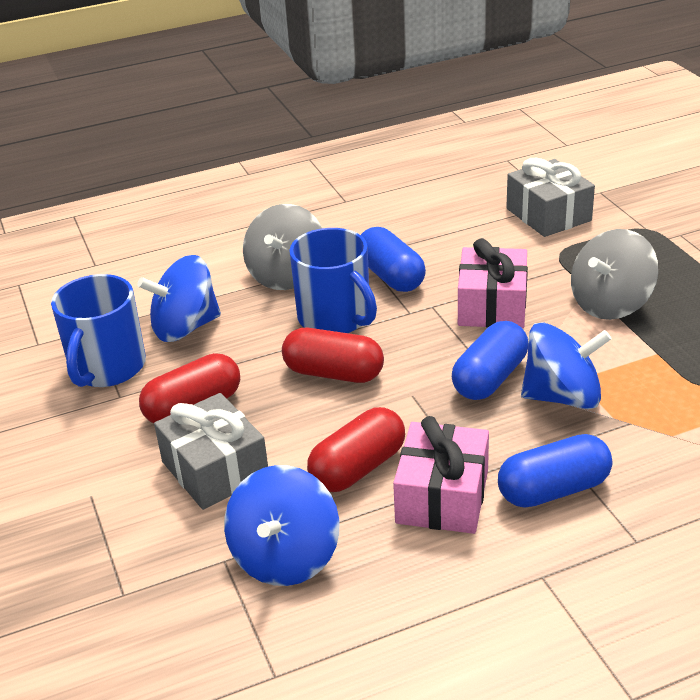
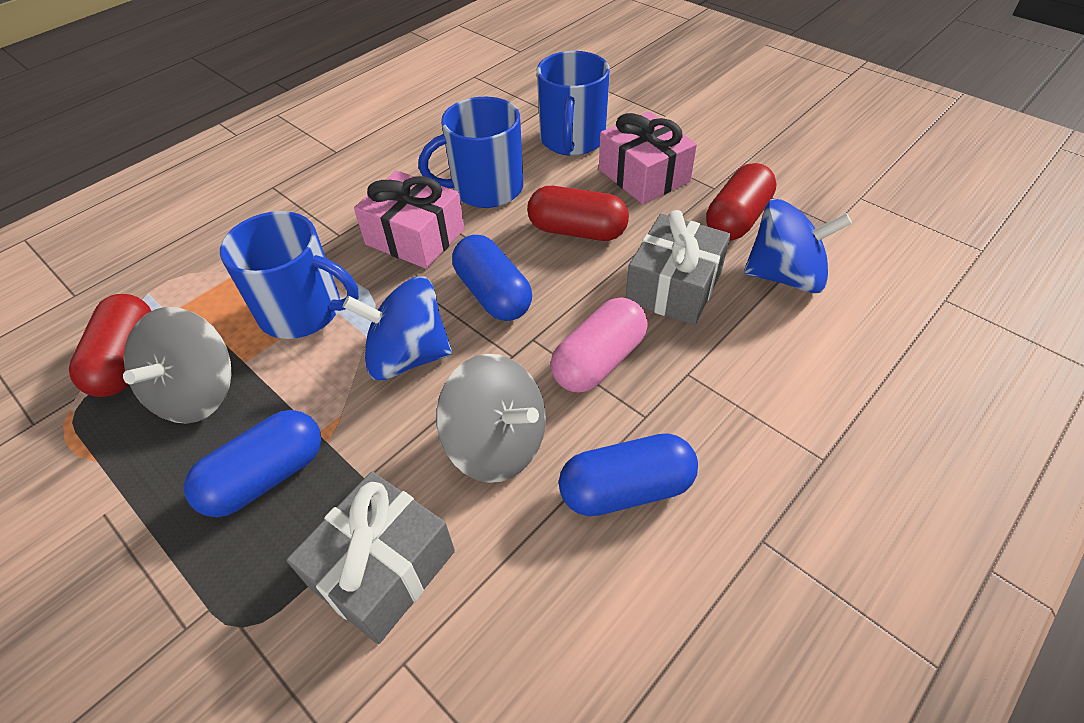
blue mug: 2 -> 3
blue spinning top: 3 -> 2
pink capsule: 0 -> 1

